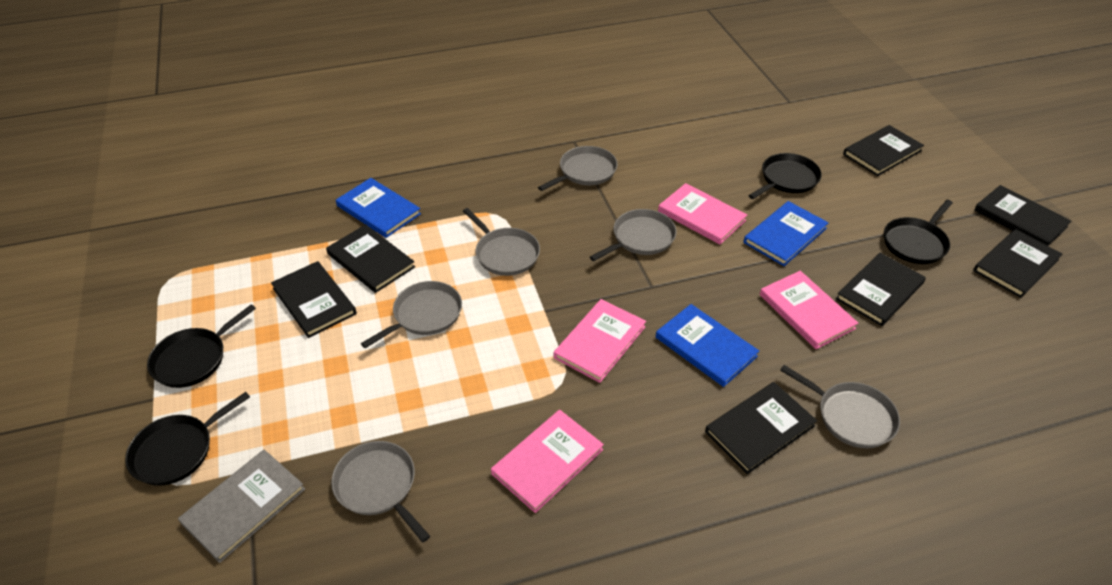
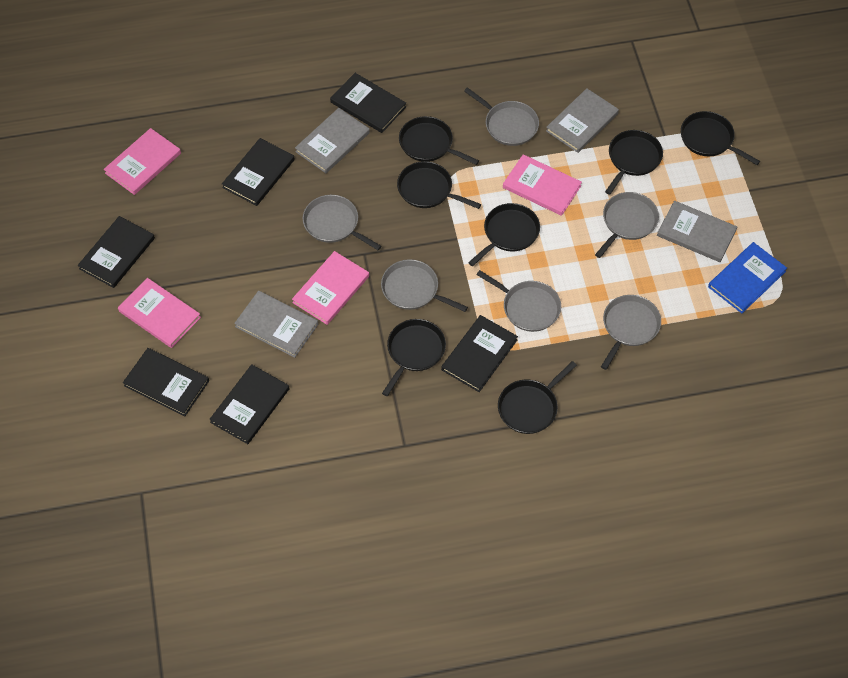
black book: 7 -> 6
black pan: 4 -> 7
blue book: 3 -> 1
grey book: 1 -> 4

